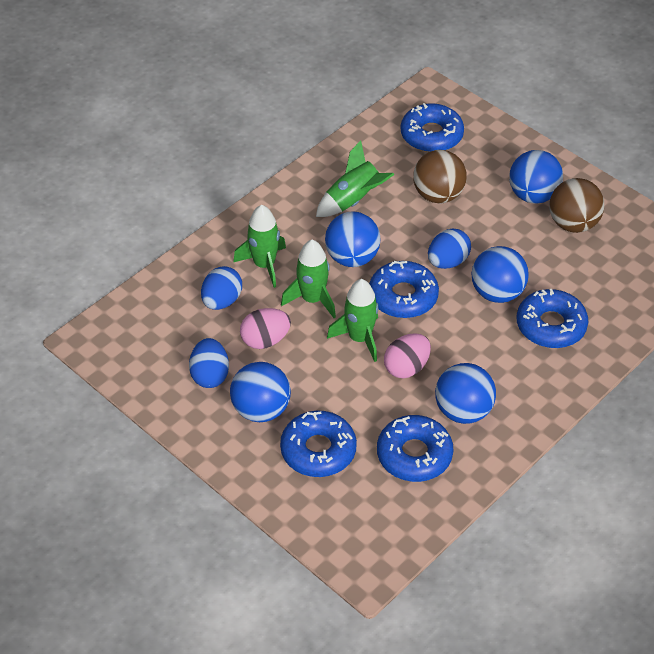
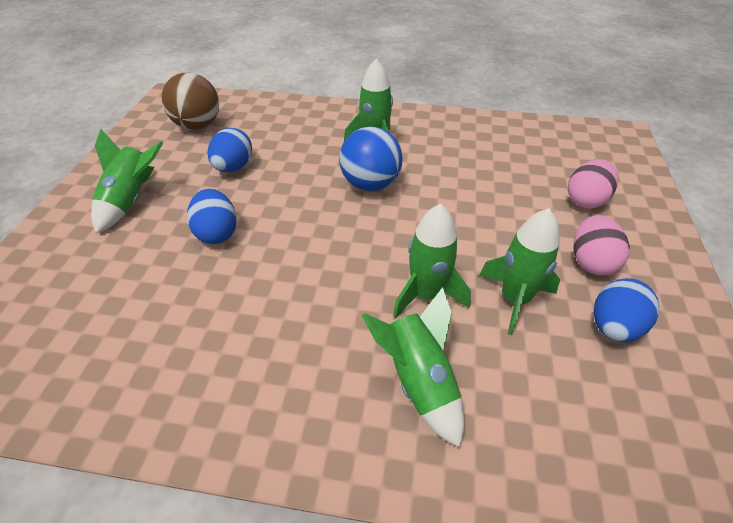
blue ball: 5 -> 1
blue donut: 5 -> 0
brown ball: 2 -> 1
green rocket: 4 -> 5

